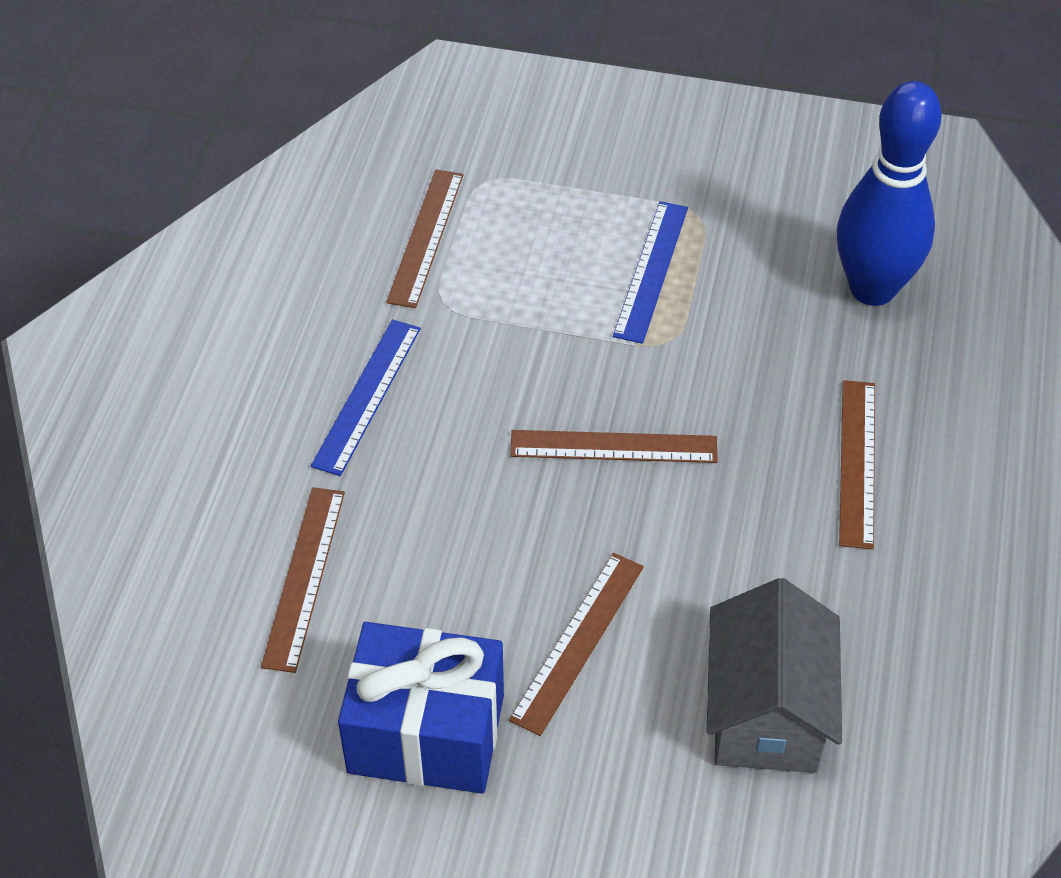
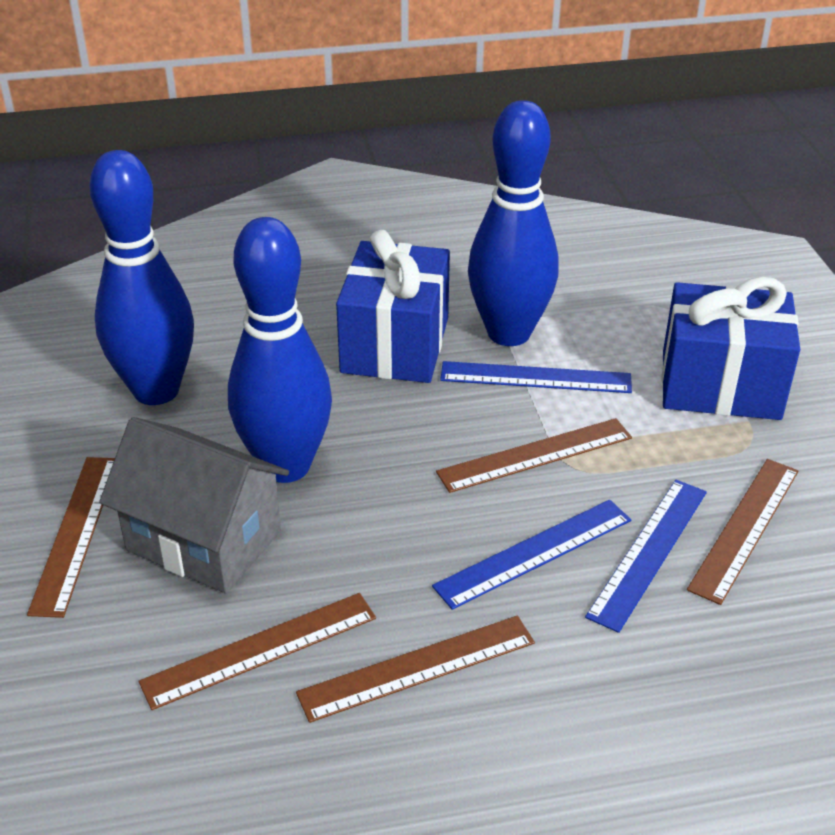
blue bowling pin: 1 -> 3
blue gift: 1 -> 2
blue ruler: 2 -> 3

